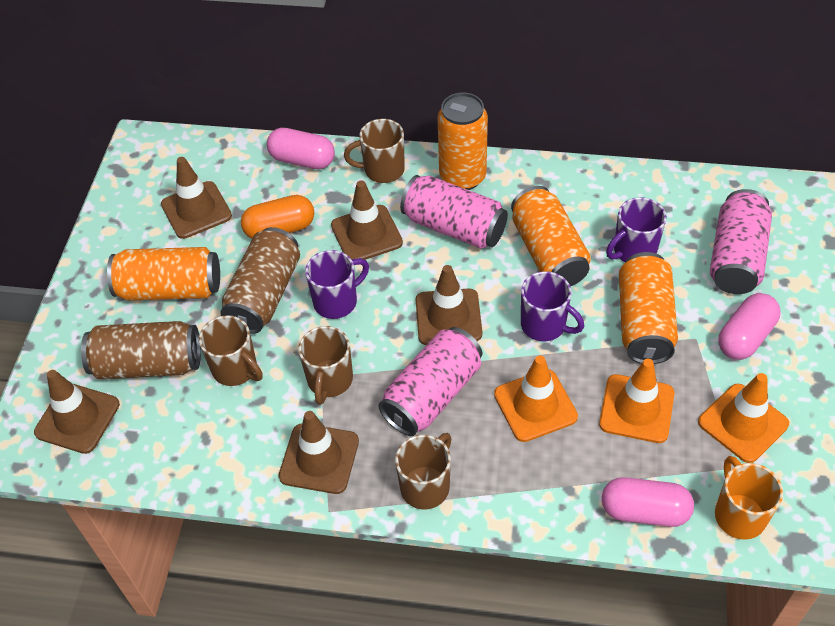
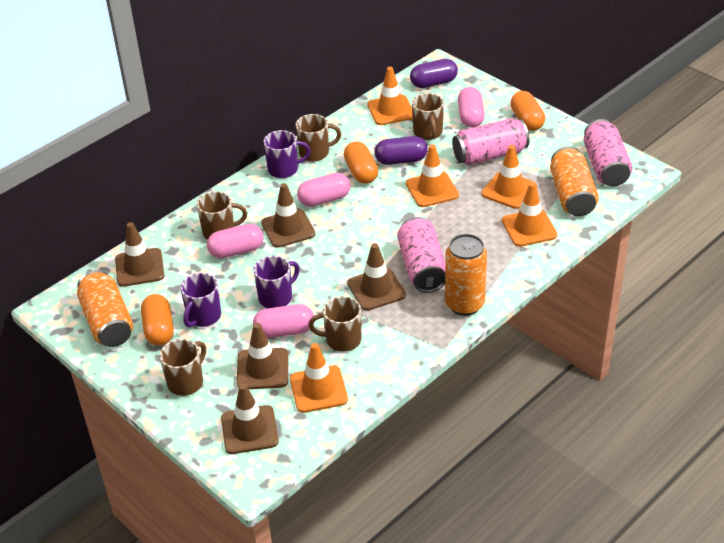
brown can: 2 -> 0
brown mug: 4 -> 5
orange can: 4 -> 3
orange capsule: 1 -> 3
orange mug: 1 -> 0
orange traffic cone: 3 -> 5
pink capsule: 3 -> 4
purple capsule: 0 -> 2

